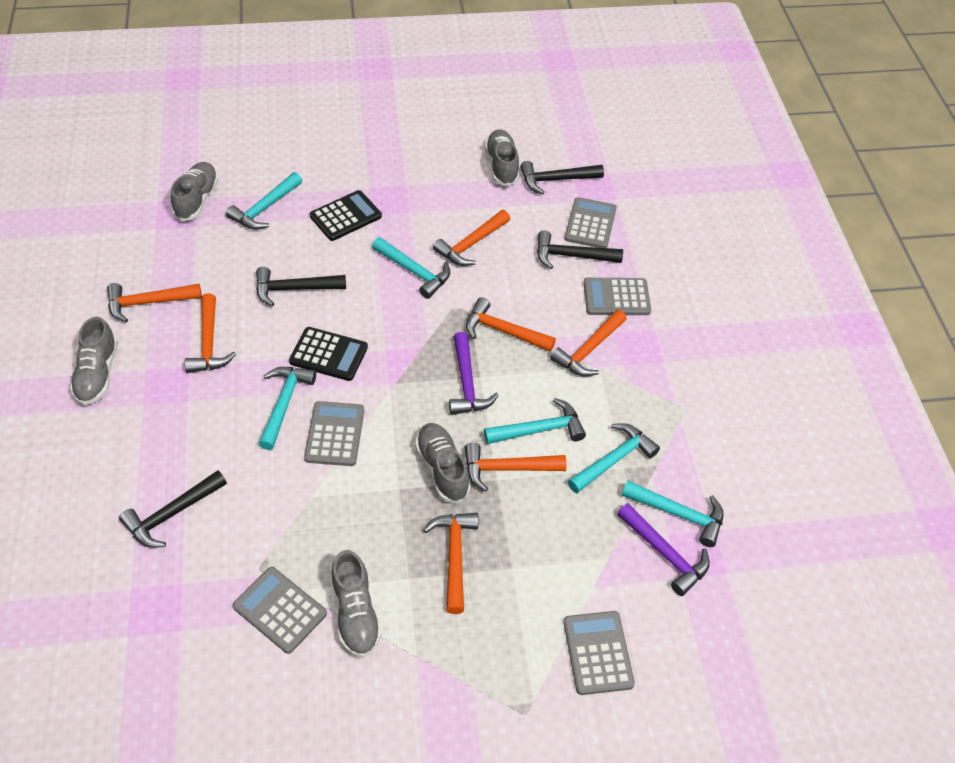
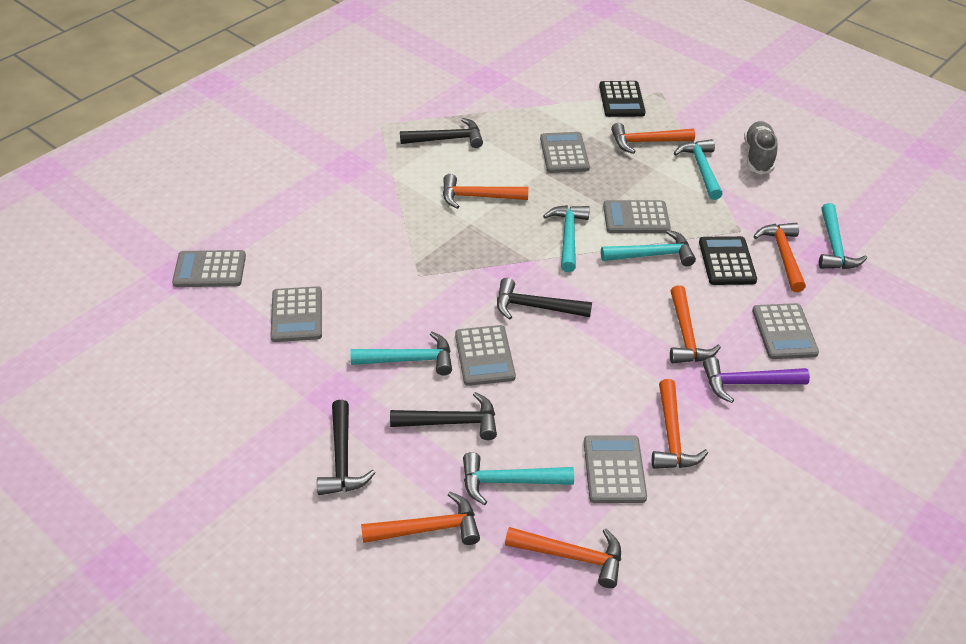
grey calculator: 5 -> 7
grey shoe: 5 -> 1
purple hammer: 2 -> 1

